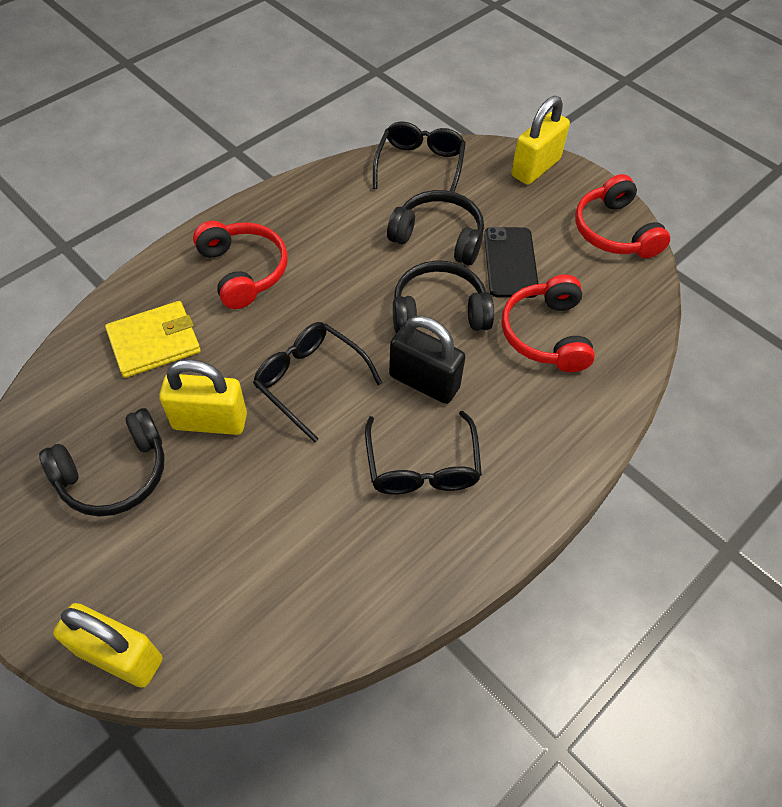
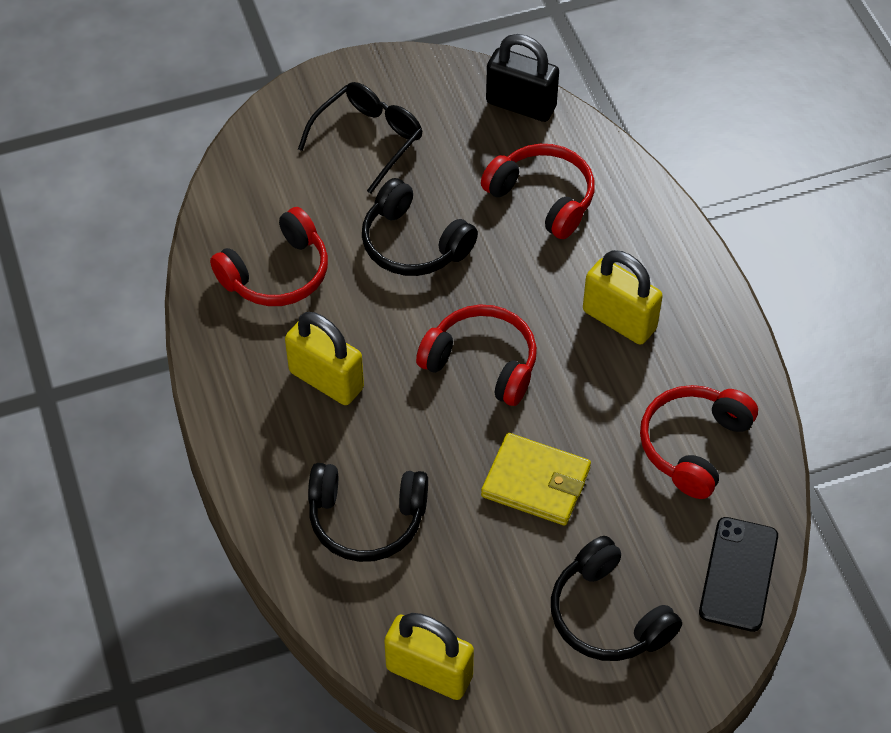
black glasses: 3 -> 1
red headphones: 3 -> 4

